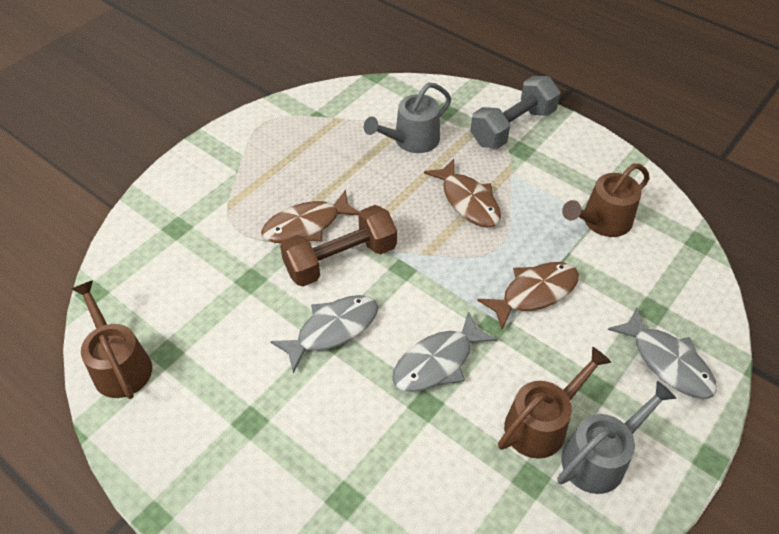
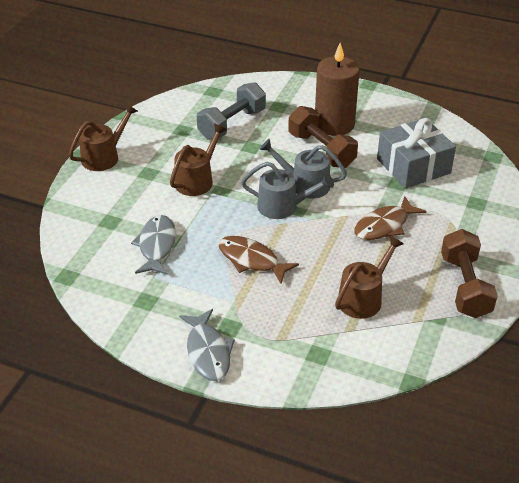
brown candle: 0 -> 1
brown dumbbell: 1 -> 2
brown fish: 3 -> 2
grey fish: 3 -> 2
grey gift: 0 -> 1

